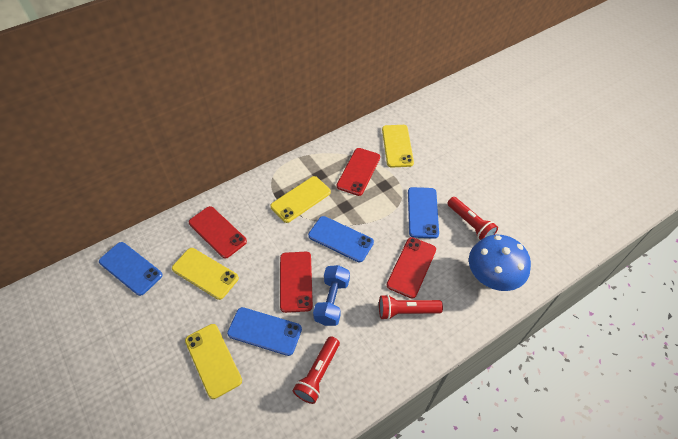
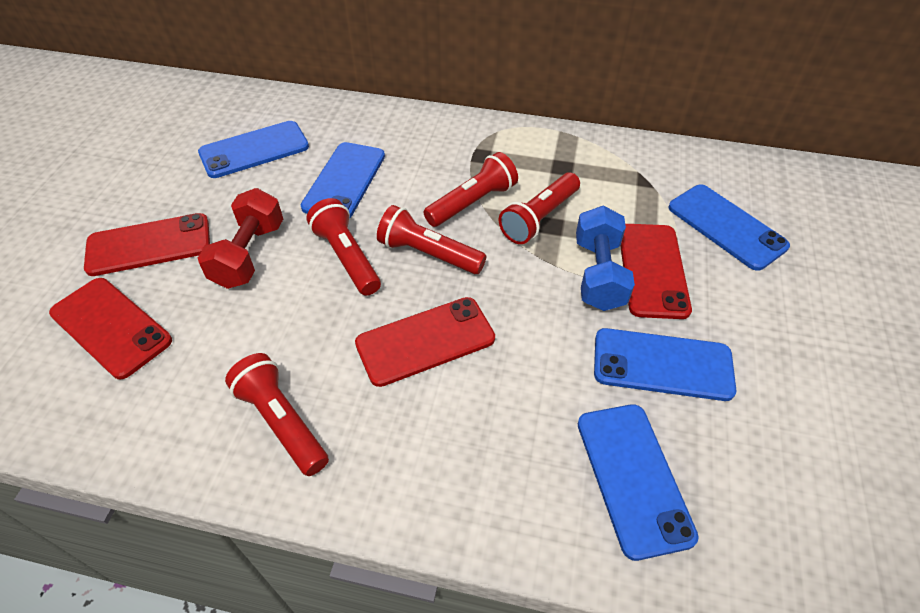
blue mushroom: 1 -> 0
blue phone: 4 -> 5
red dumbbell: 0 -> 1
red flashlight: 3 -> 5
yellow phone: 4 -> 0

